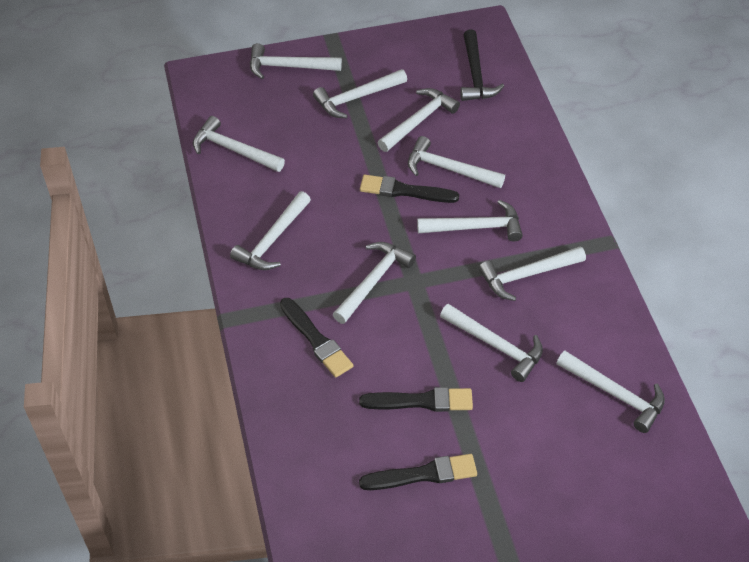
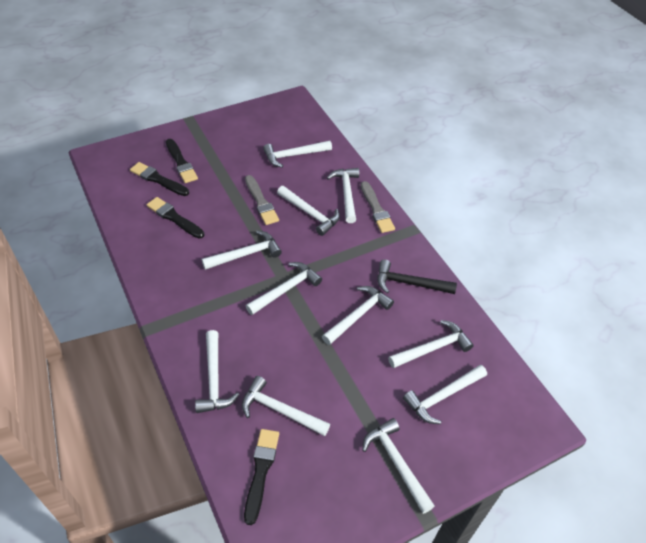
grey brush: 0 -> 2

